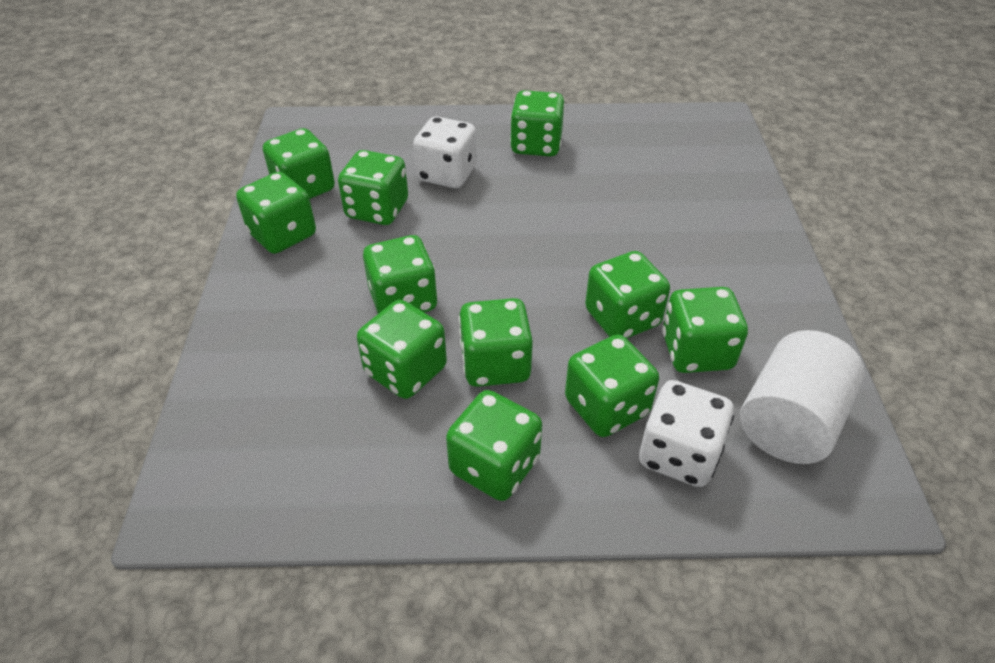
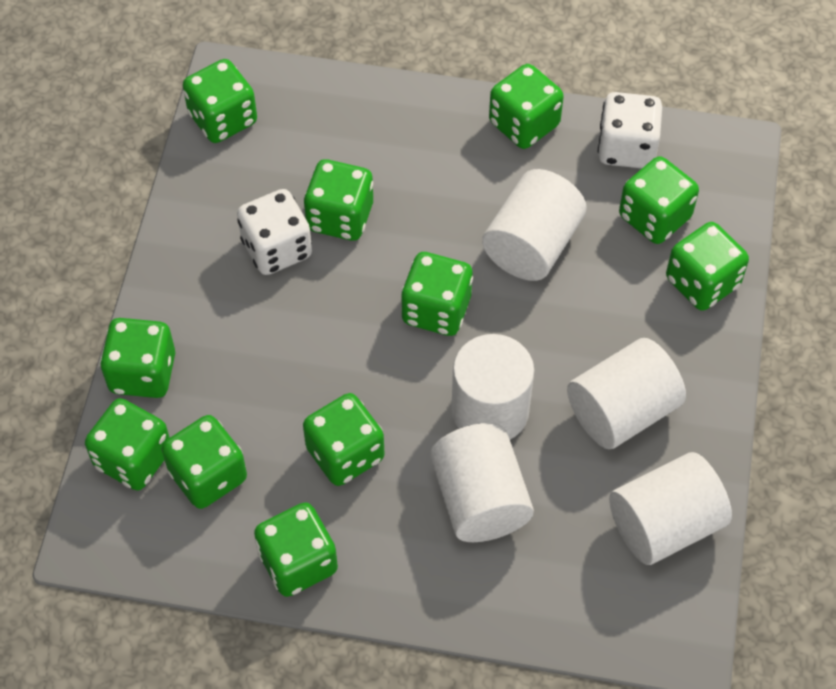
white cylinder: 1 -> 5

